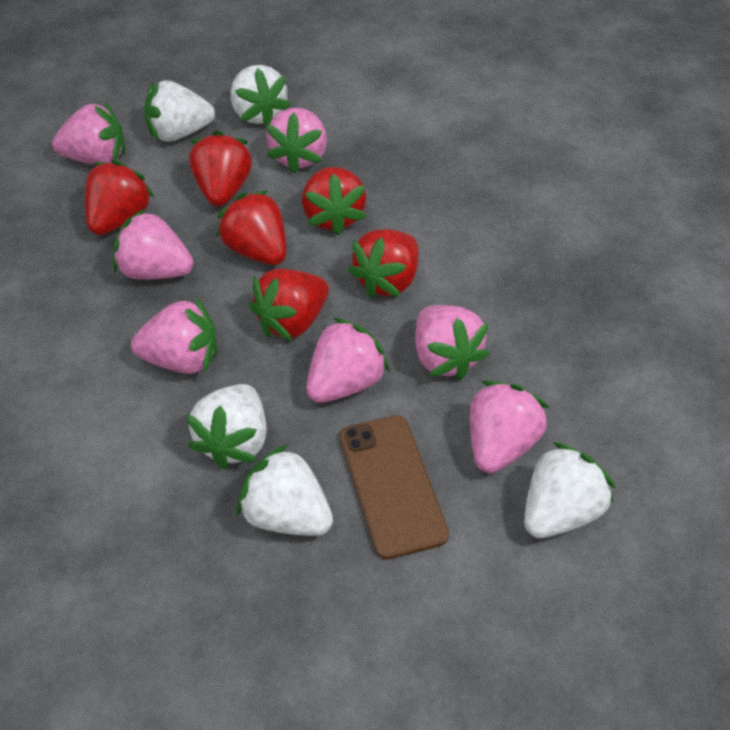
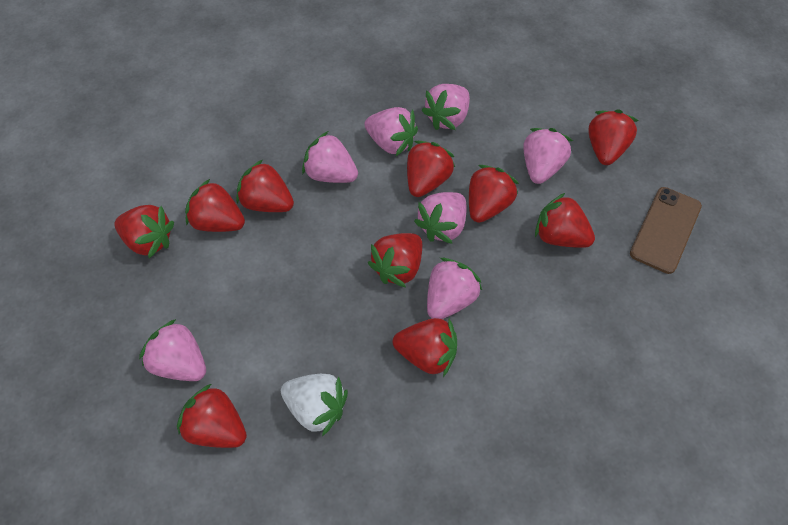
red strawberry: 6 -> 10
white strawberry: 5 -> 1

